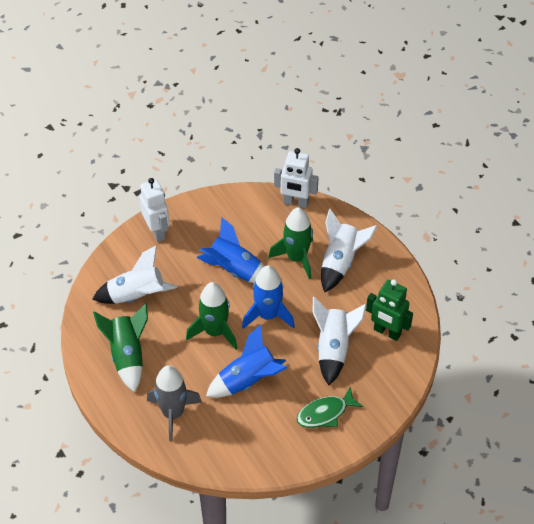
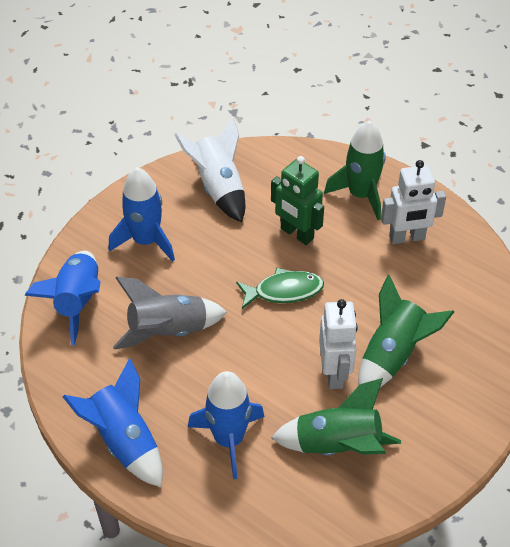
blue rocket: 3 -> 4
white rocket: 3 -> 1

